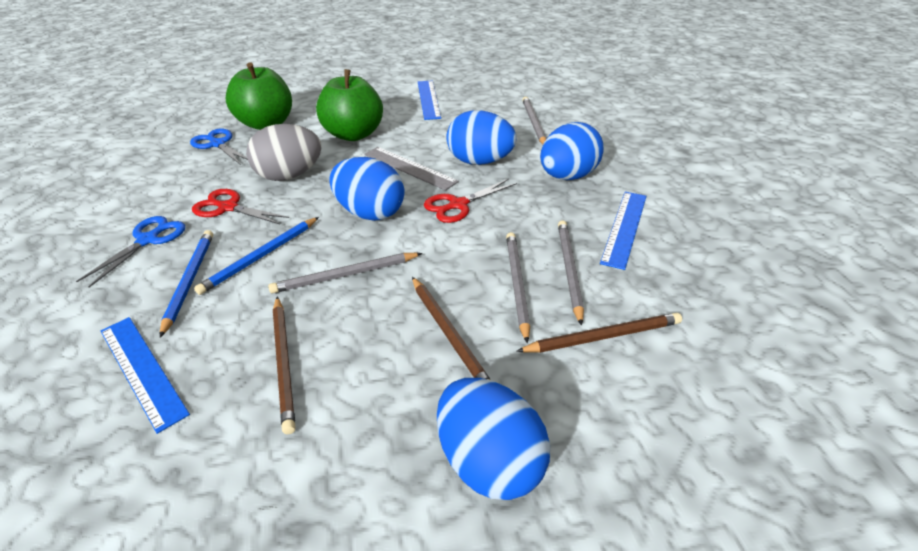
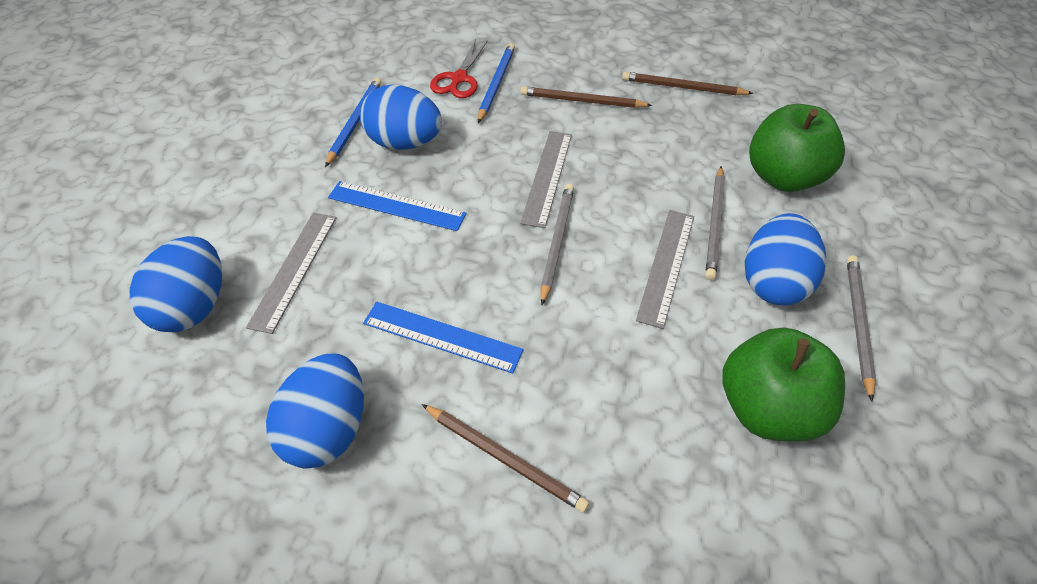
blue ruler: 3 -> 2
blue scissors: 2 -> 0
grey egg: 1 -> 0
grey pencil: 4 -> 3
grey ruler: 1 -> 3
red scissors: 2 -> 1

